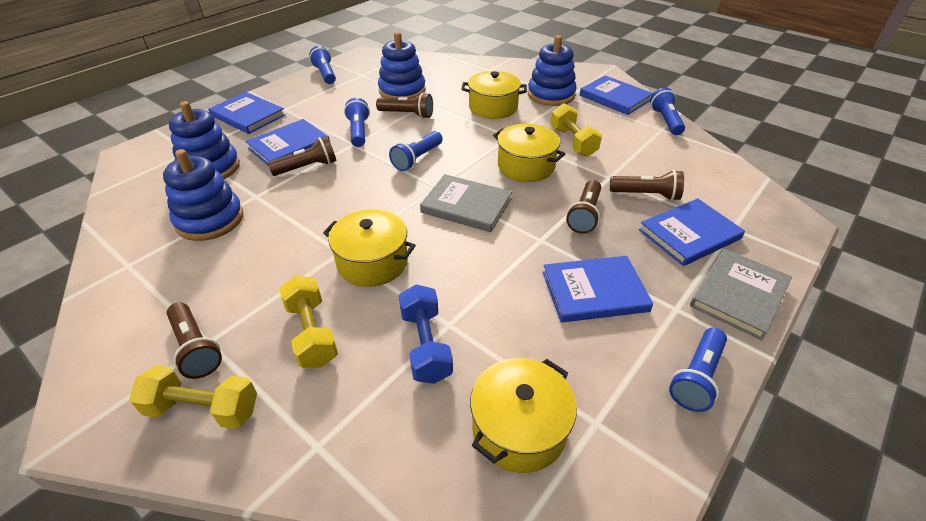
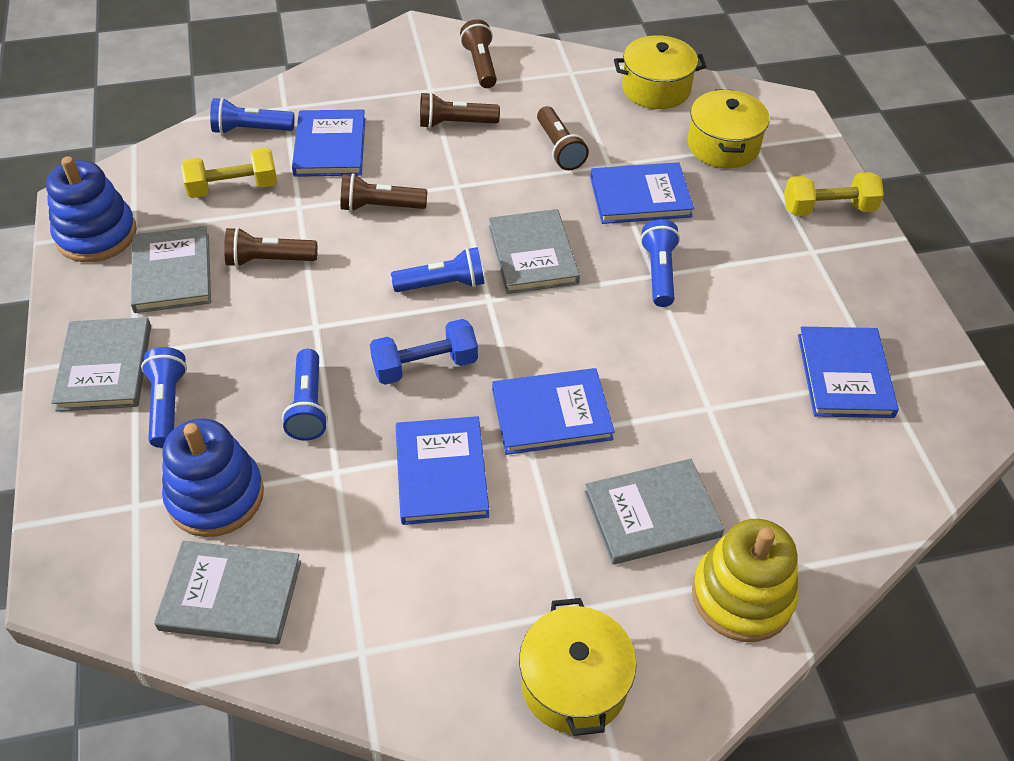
blue stacking toy: 4 -> 2
grey book: 2 -> 5
yellow dumbbell: 3 -> 2
yellow pot: 4 -> 3
yellow stacking toy: 0 -> 1

